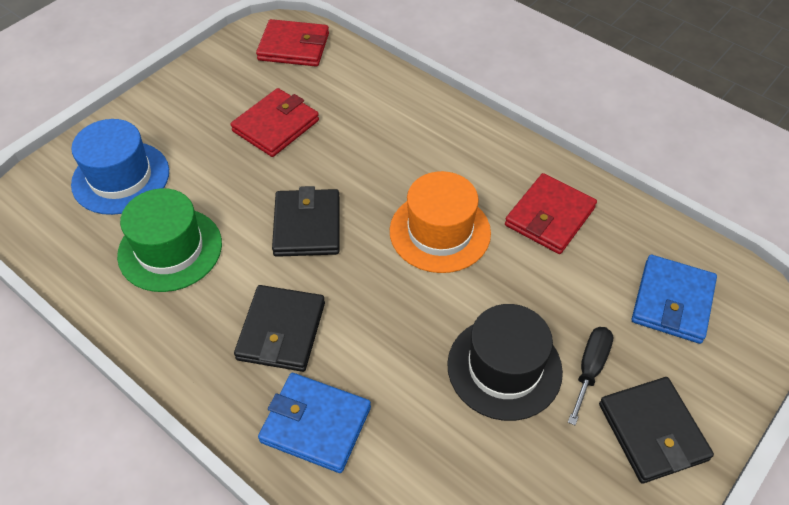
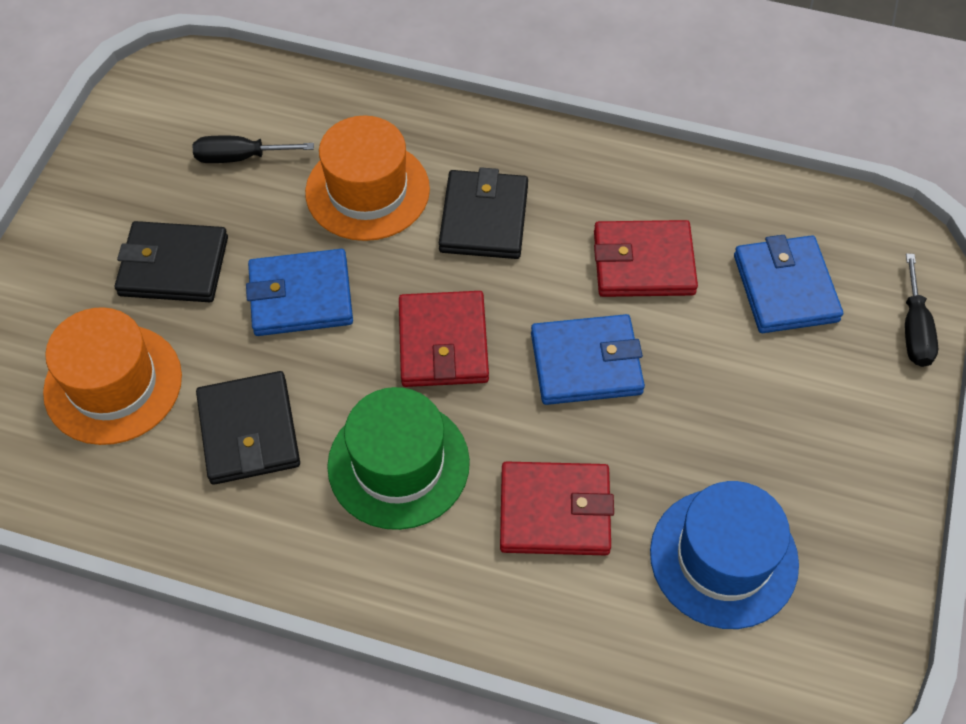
black hat: 1 -> 0
black screwdriver: 1 -> 2
blue wallet: 2 -> 3
orange hat: 1 -> 2

